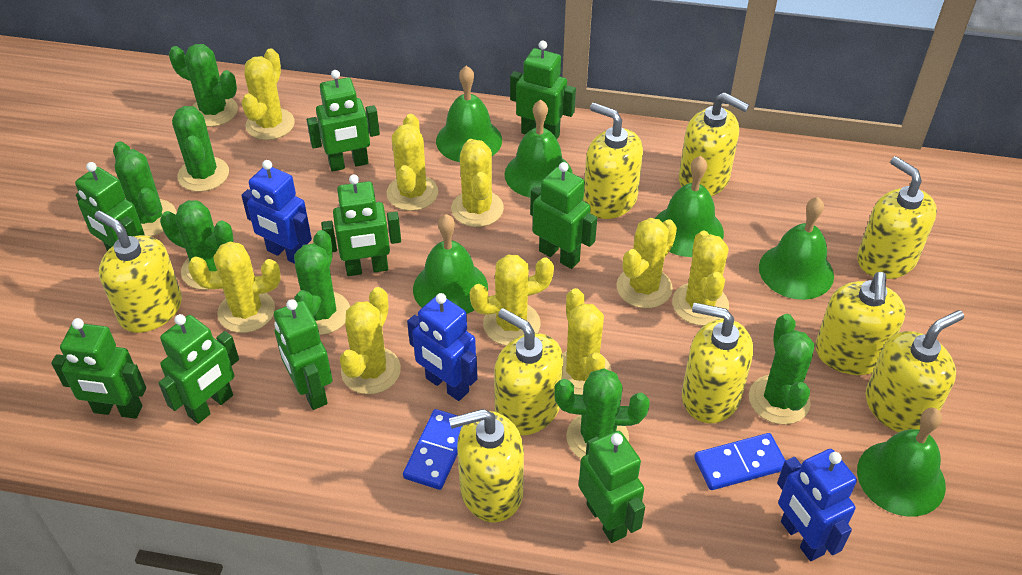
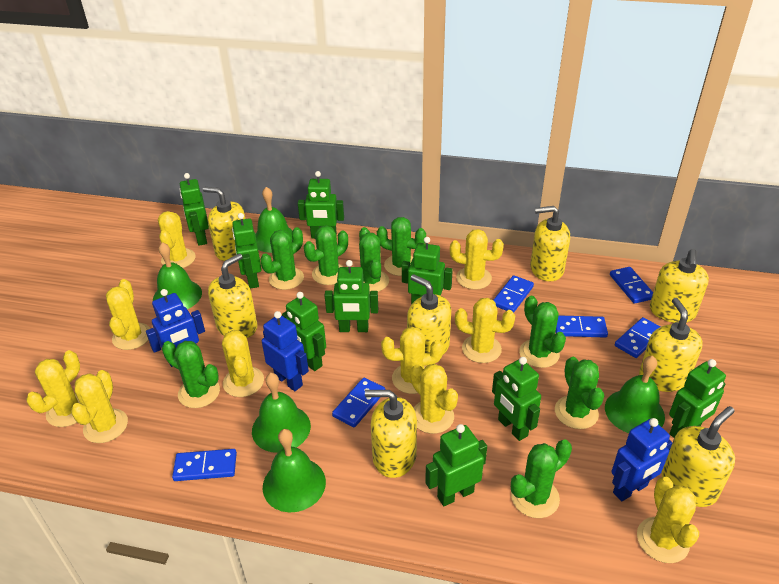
blue domino: 2 -> 6
green bell: 6 -> 5
green cactus: 7 -> 8
yellow cactus: 9 -> 10
yellow soap dispenser: 9 -> 8

